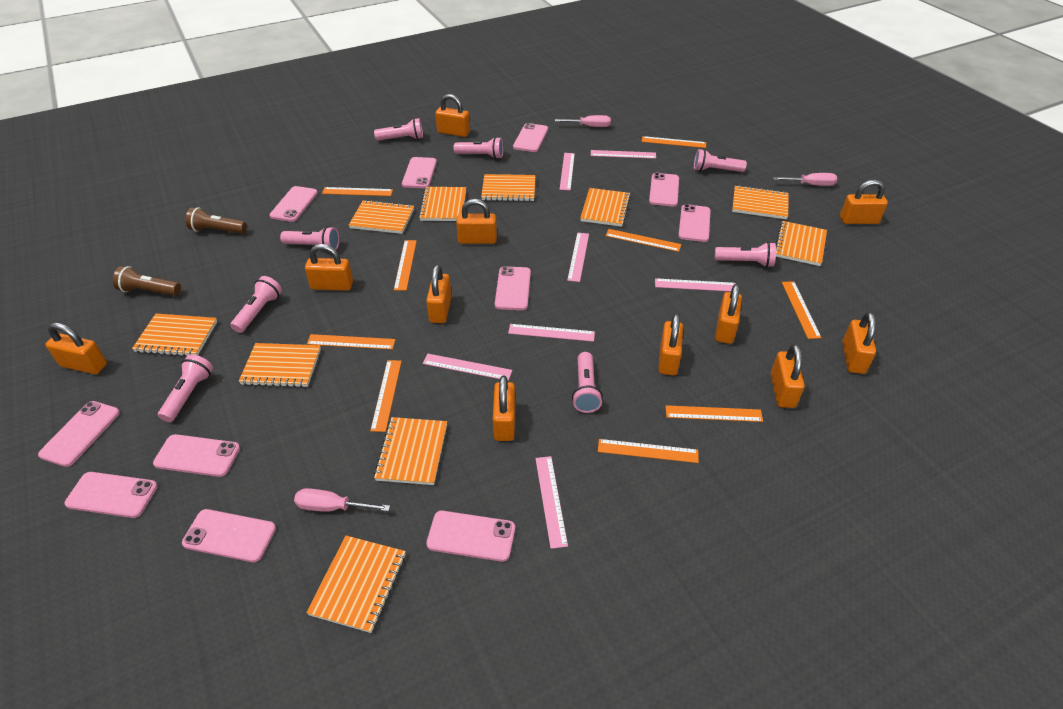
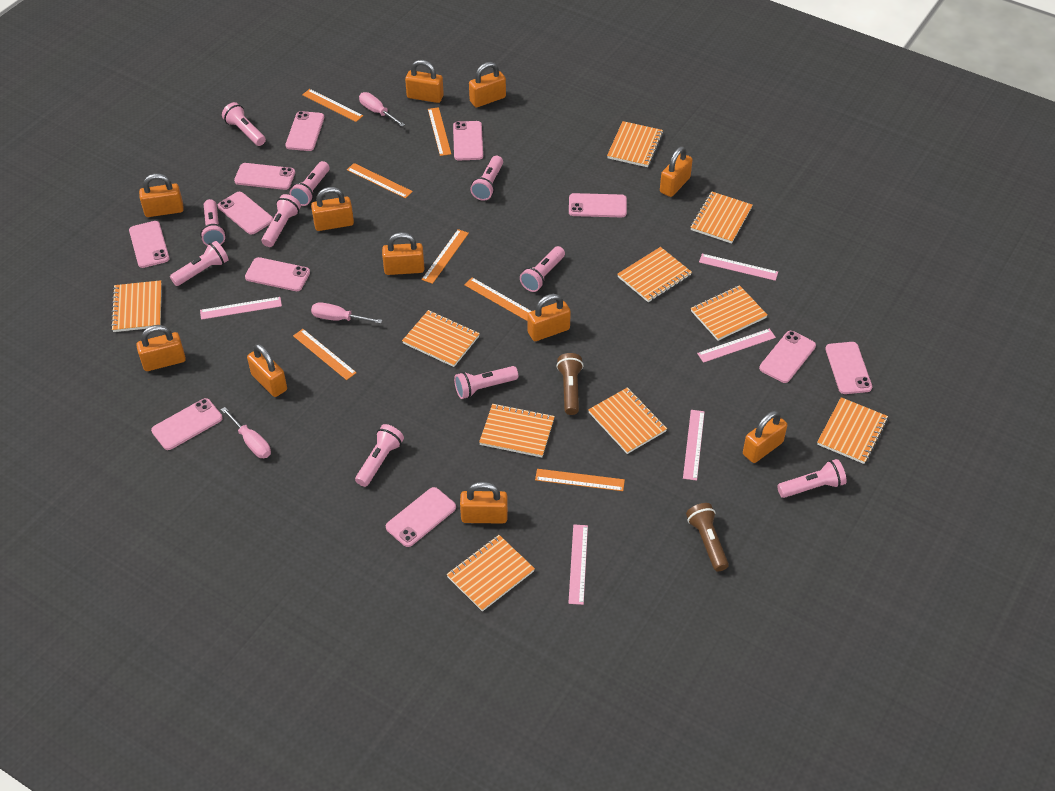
orange ruler: 9 -> 7
pink flashlight: 8 -> 10
pink ruler: 7 -> 5

